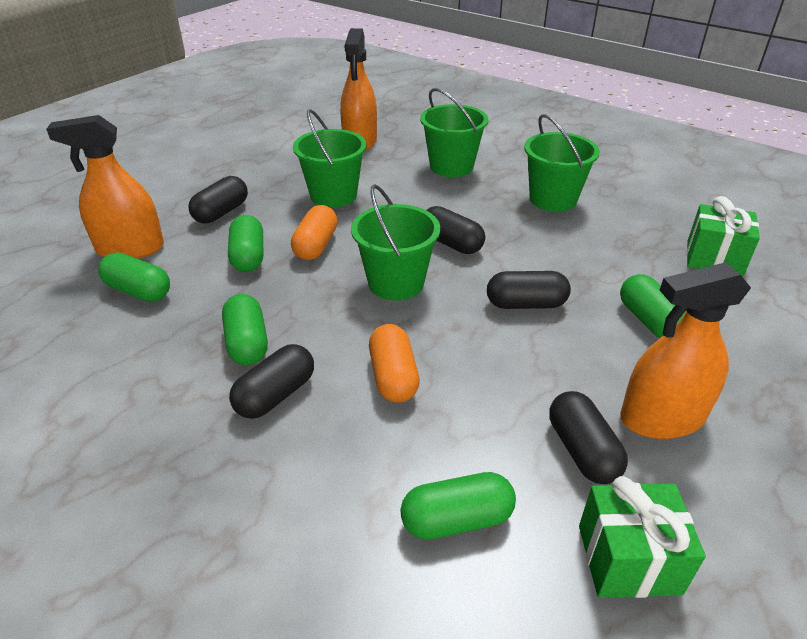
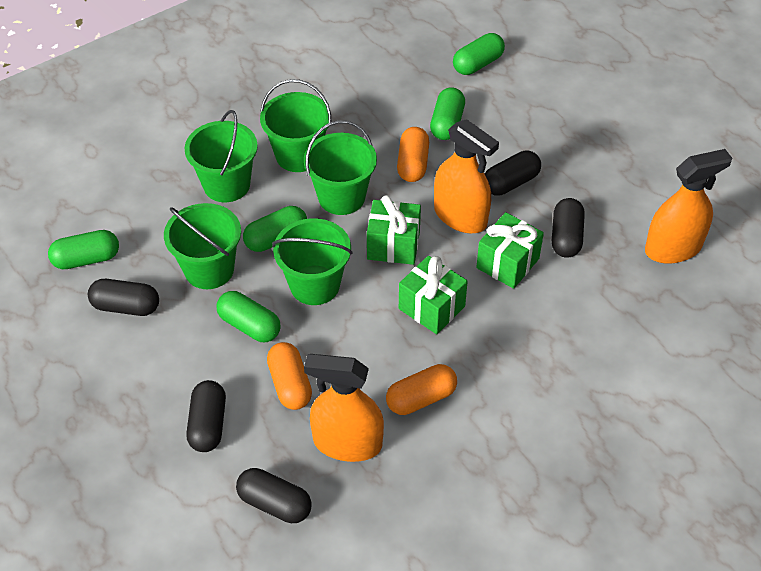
green bucket: 4 -> 5
green gift: 2 -> 3
orange capsule: 2 -> 3

